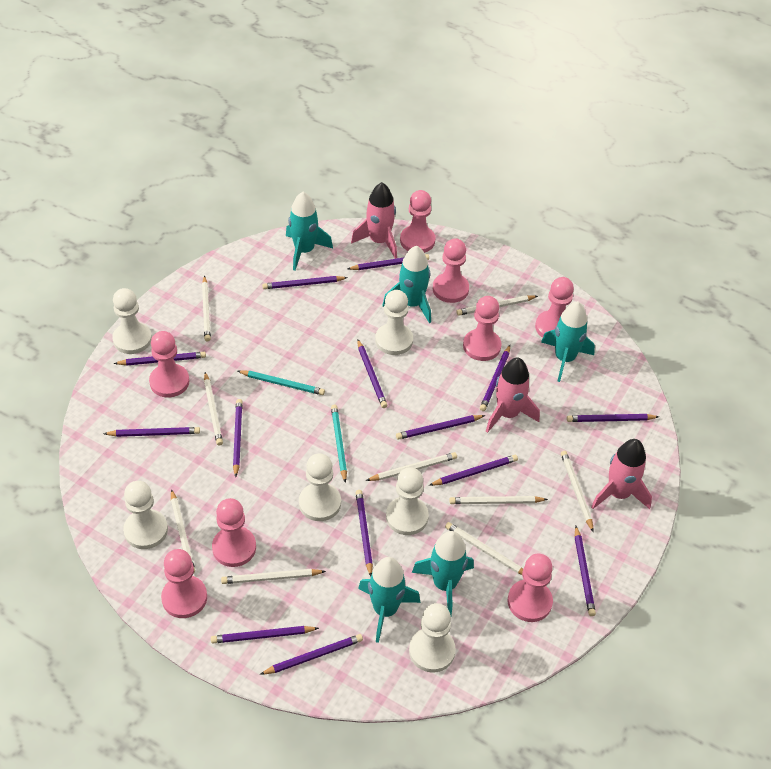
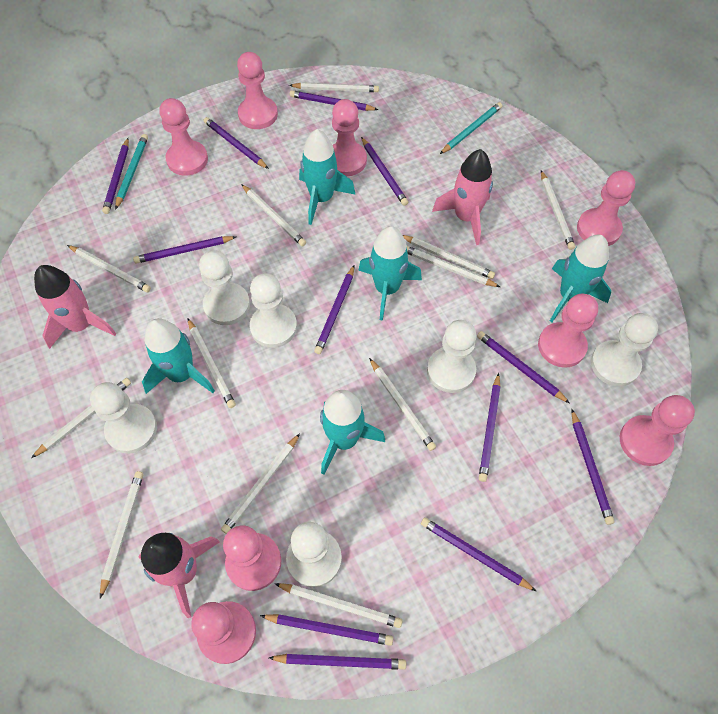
purple pencil: 14 -> 12
white pencil: 9 -> 12

